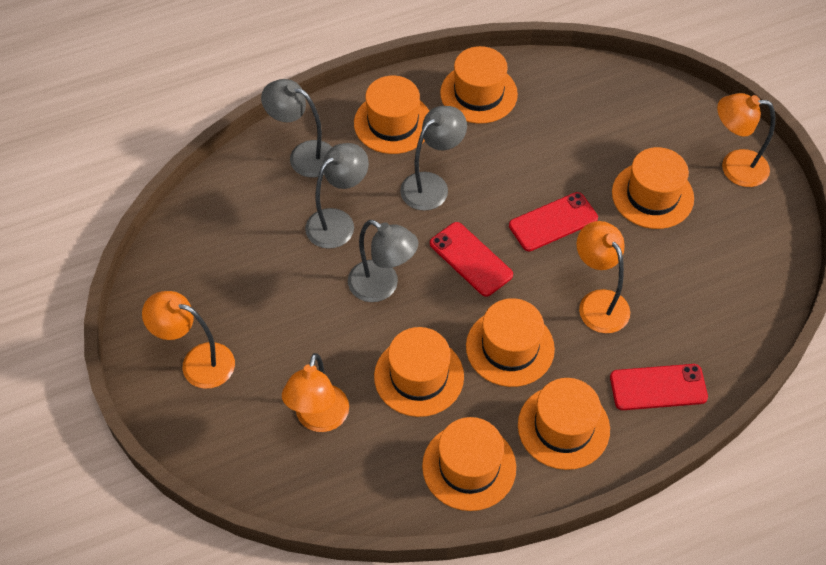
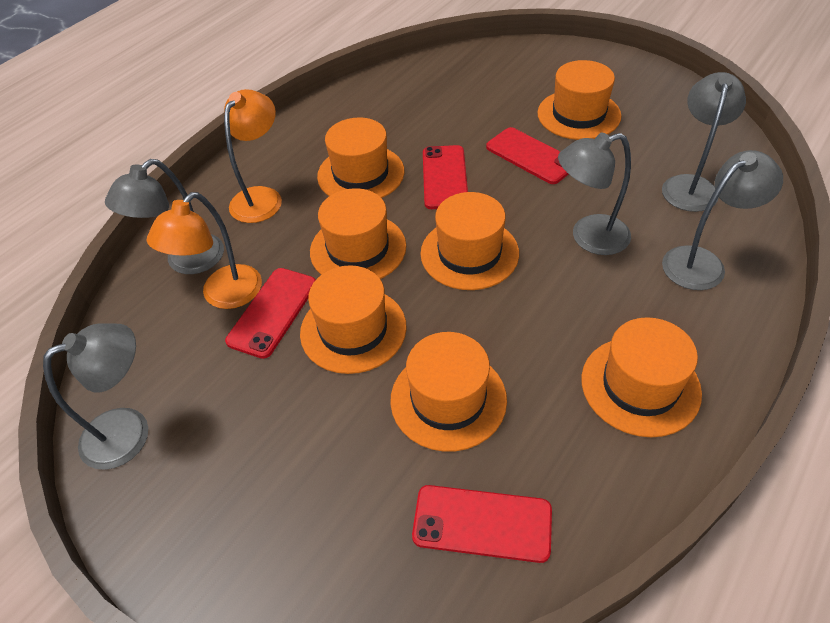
grey lamp: 4 -> 5
orange lamp: 4 -> 2
red phone: 3 -> 4

